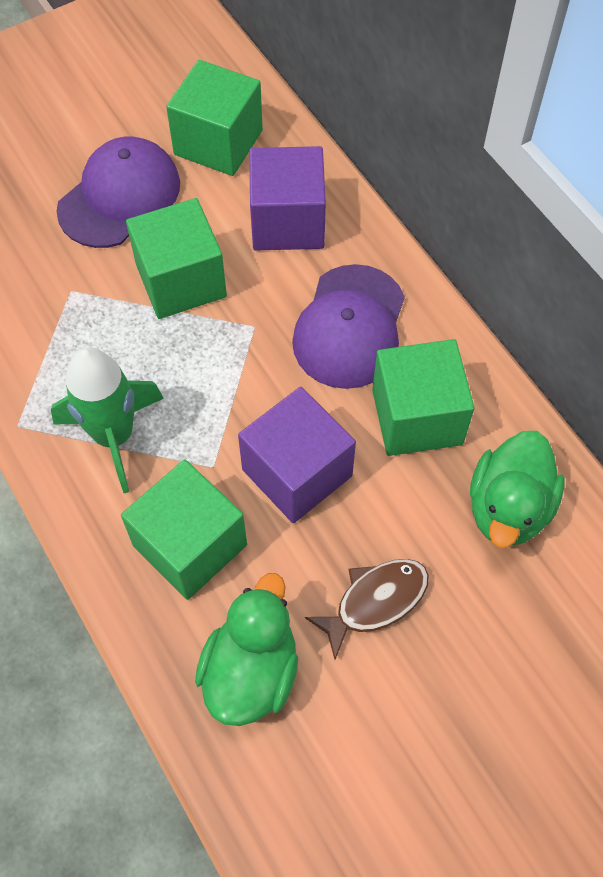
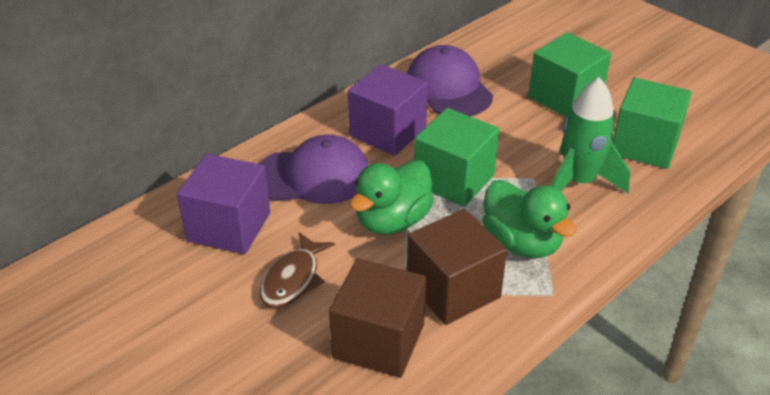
brown cube: 0 -> 2
green cube: 4 -> 3

